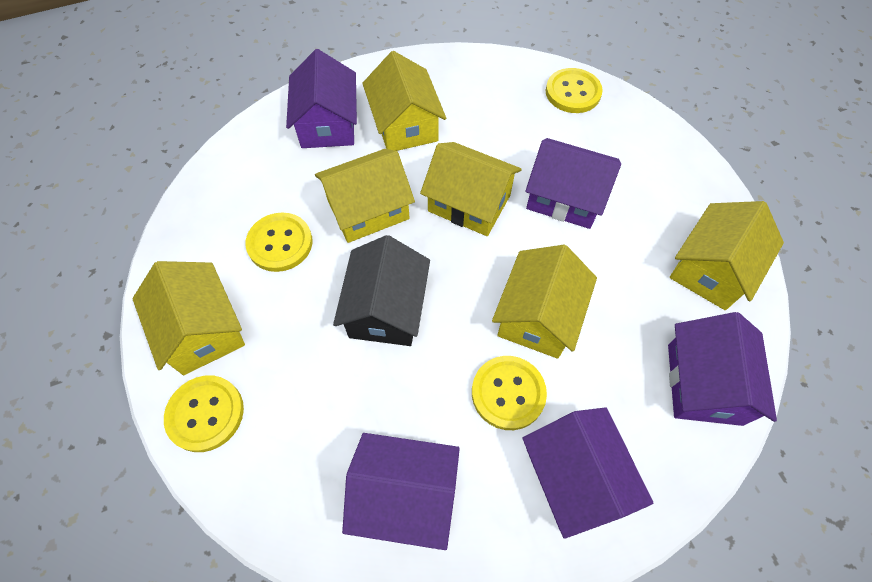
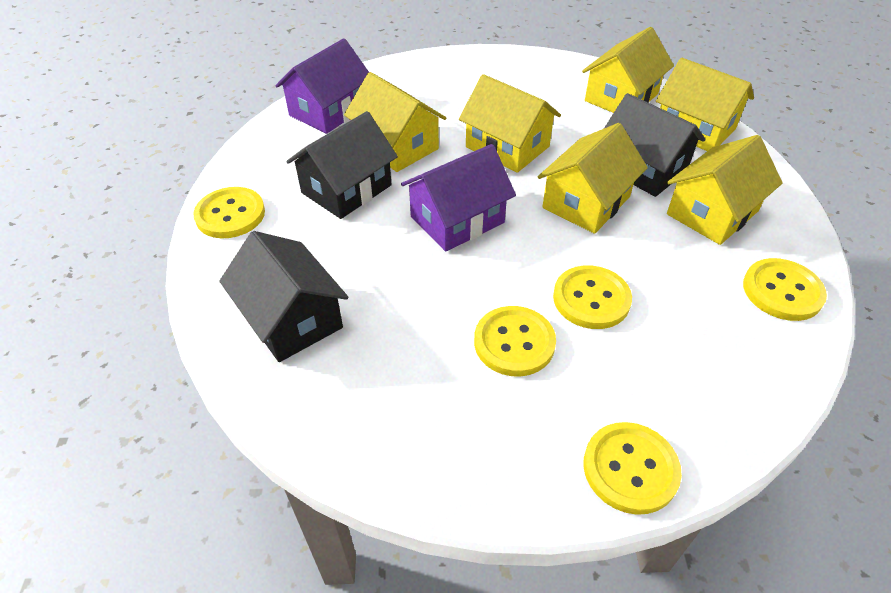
black house: 1 -> 3
purple house: 5 -> 2
yellow button: 4 -> 5

